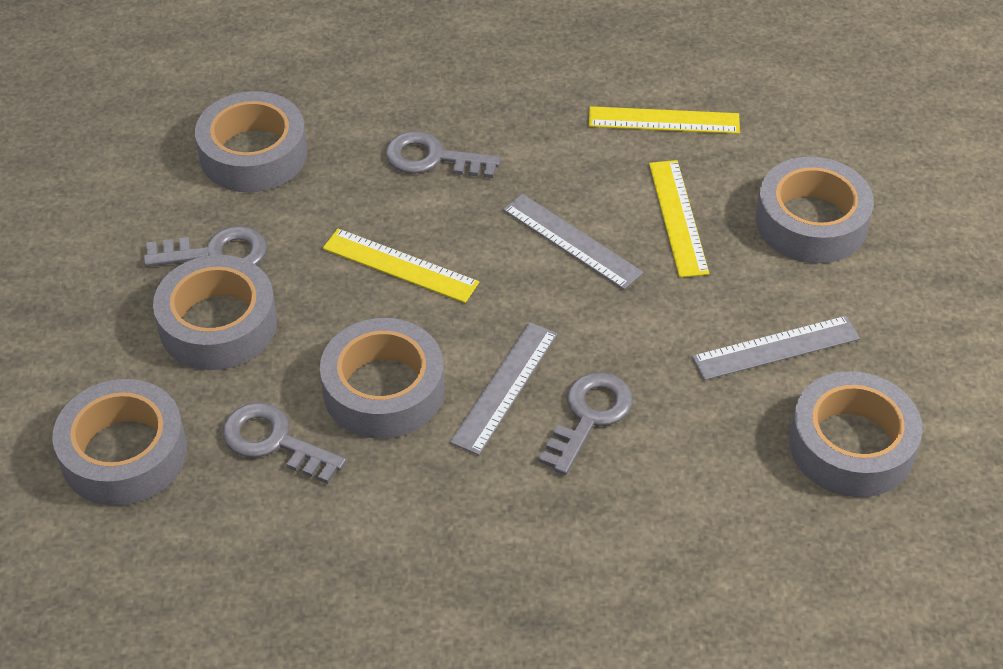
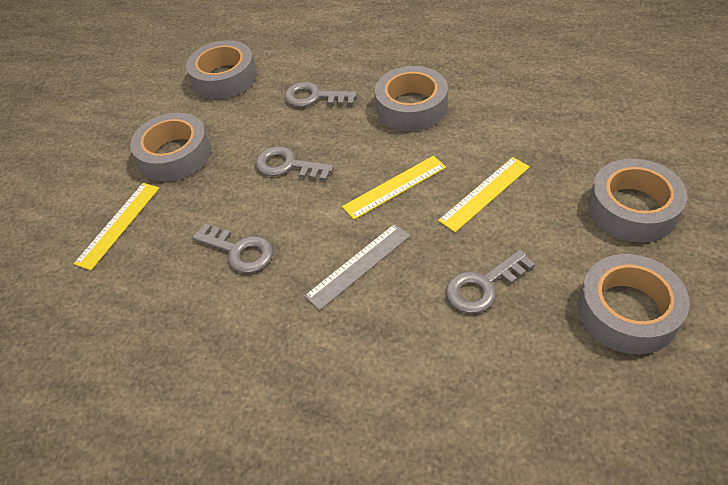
grey ruler: 3 -> 1
grey tape: 6 -> 5

